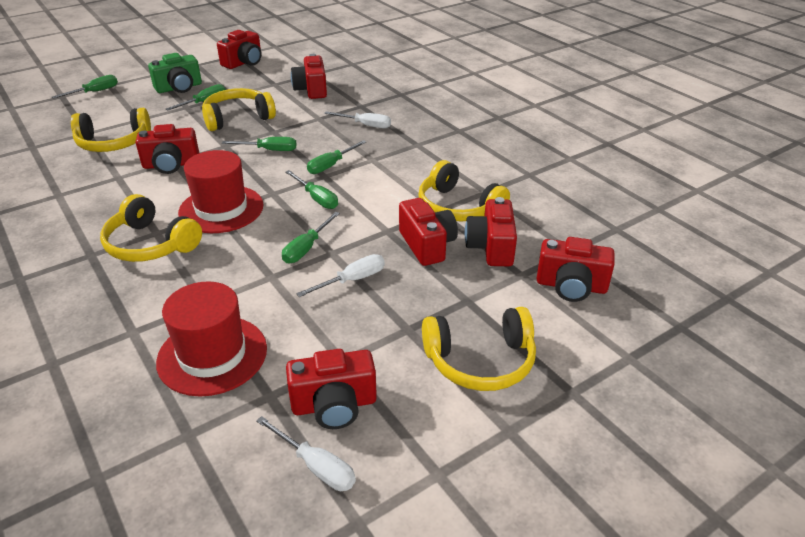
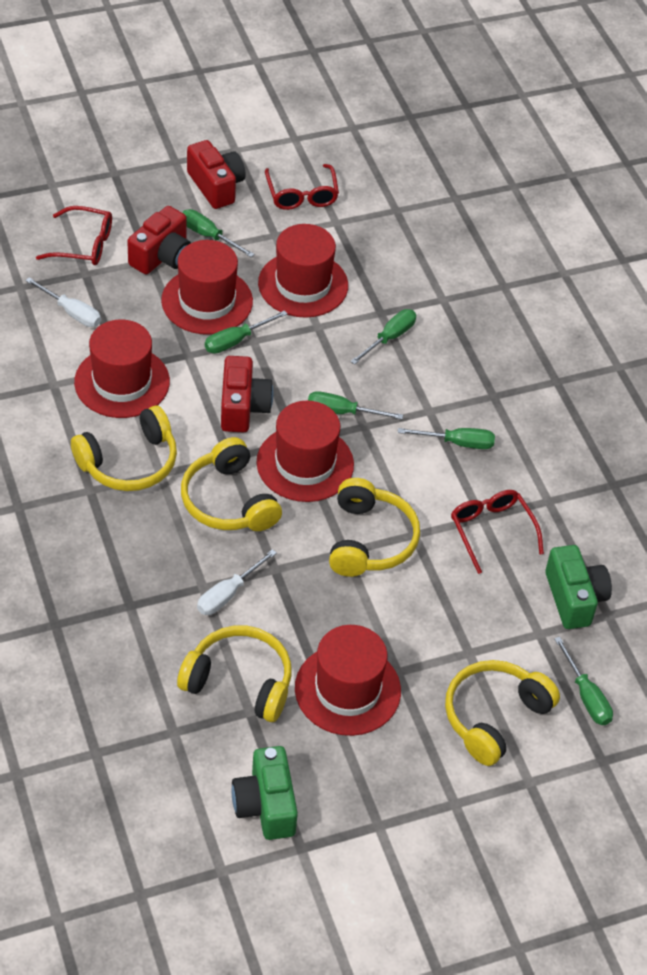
green camera: 1 -> 2
red camera: 7 -> 3
red glasses: 0 -> 3
red hat: 2 -> 5
white screwdriver: 3 -> 2

